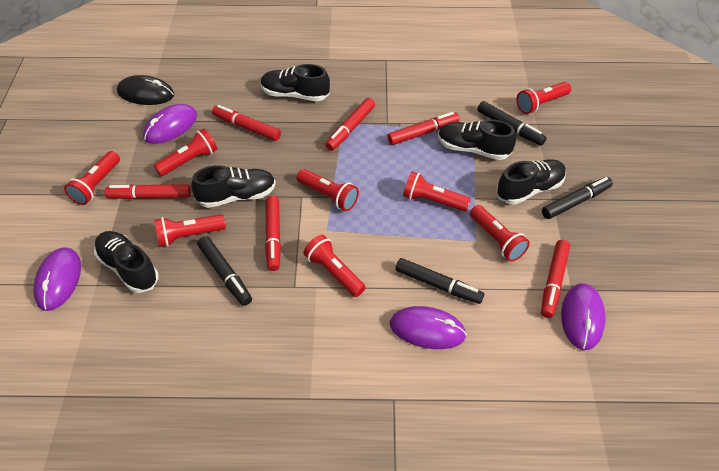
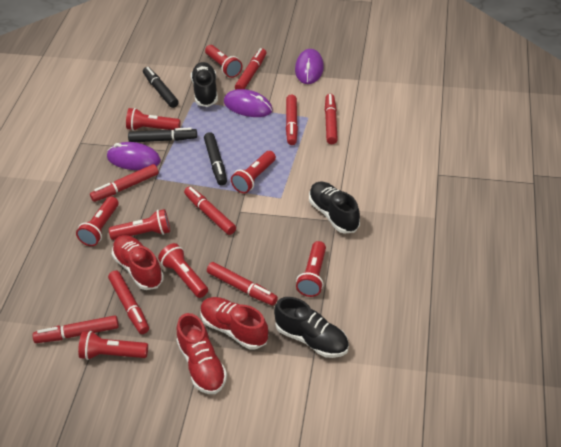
black marker: 4 -> 3
black mouse: 1 -> 0
black shoe: 5 -> 3
purple mouse: 4 -> 3
red marker: 6 -> 8
red shoe: 0 -> 3

